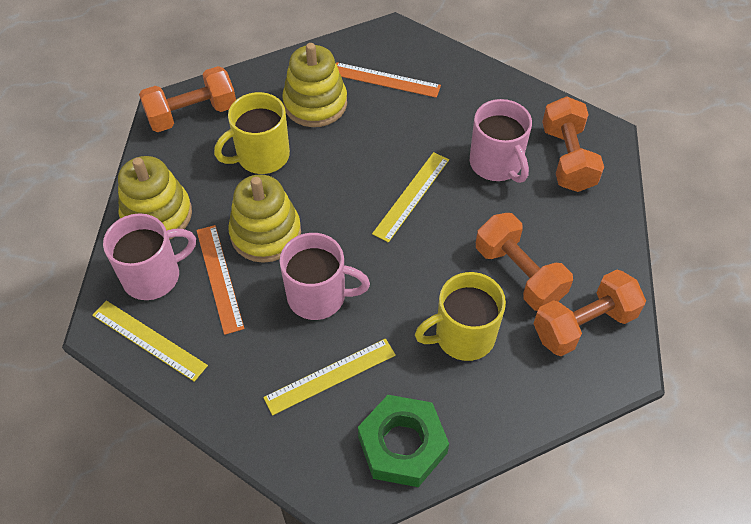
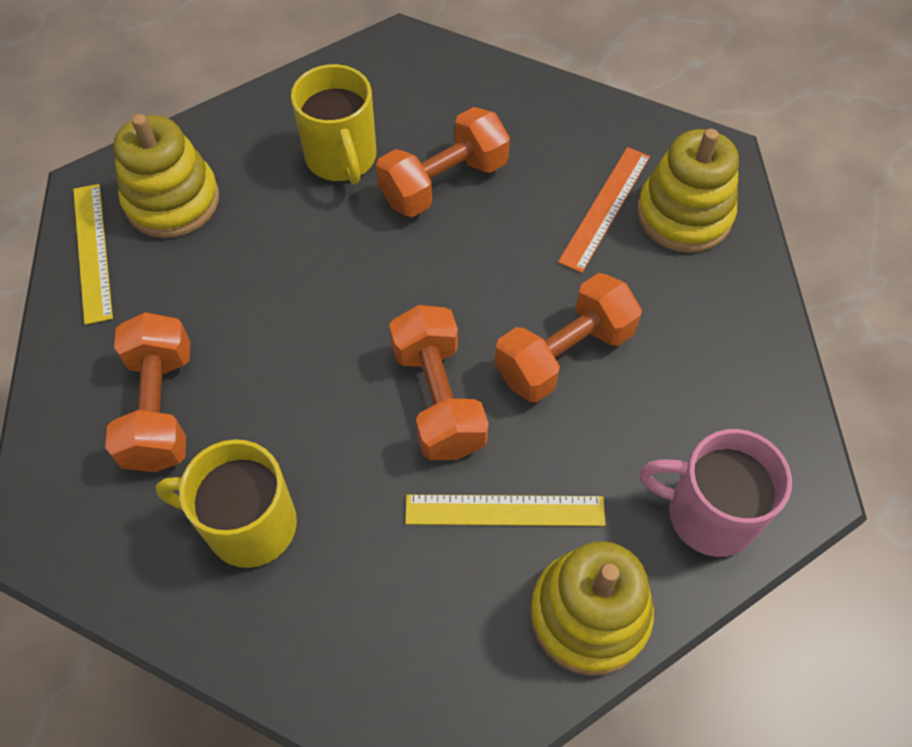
green nut: 1 -> 0
orange ruler: 2 -> 1
pink mug: 3 -> 1
yellow ruler: 3 -> 2

